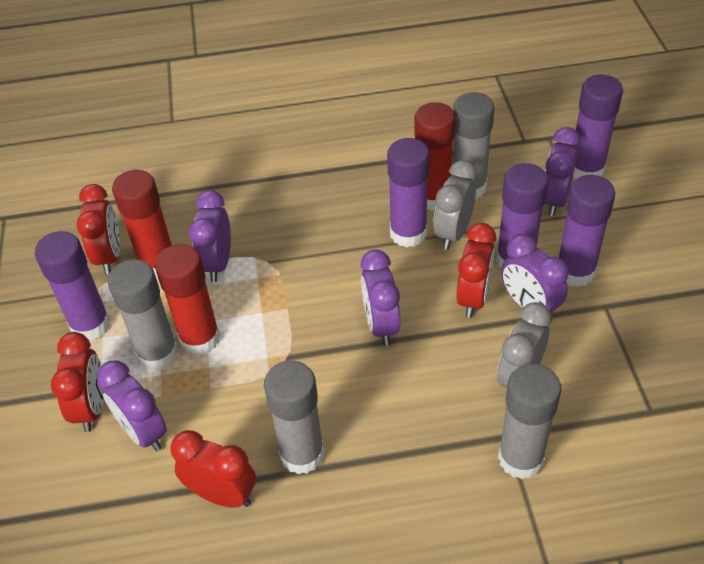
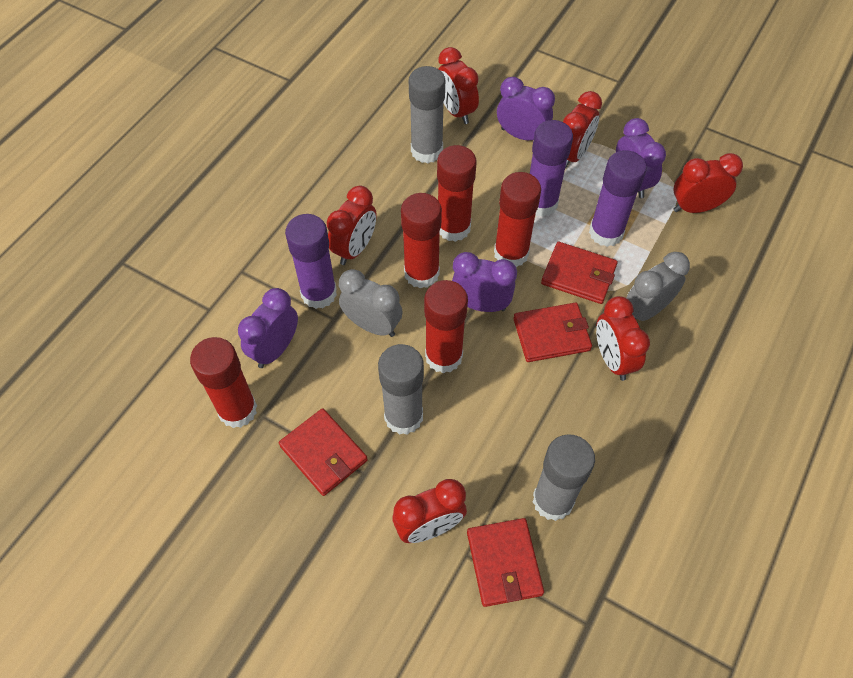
grey glue stick: 4 -> 3
purple clock: 5 -> 4
purple glue stick: 5 -> 3
red clock: 4 -> 6
red glue stick: 3 -> 5
red wallet: 0 -> 4

